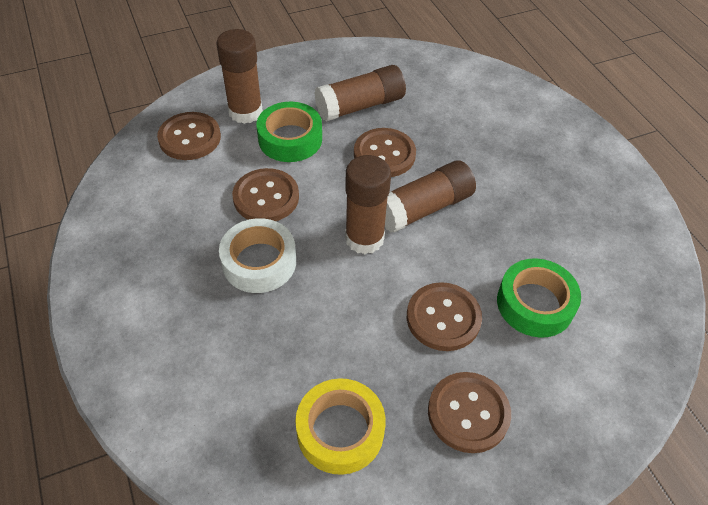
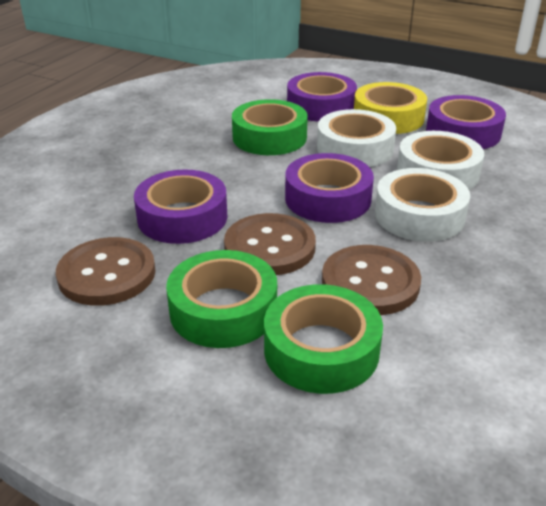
brown button: 5 -> 3
brown glue stick: 4 -> 0
green tape: 2 -> 3
purple tape: 0 -> 4
white tape: 1 -> 3

